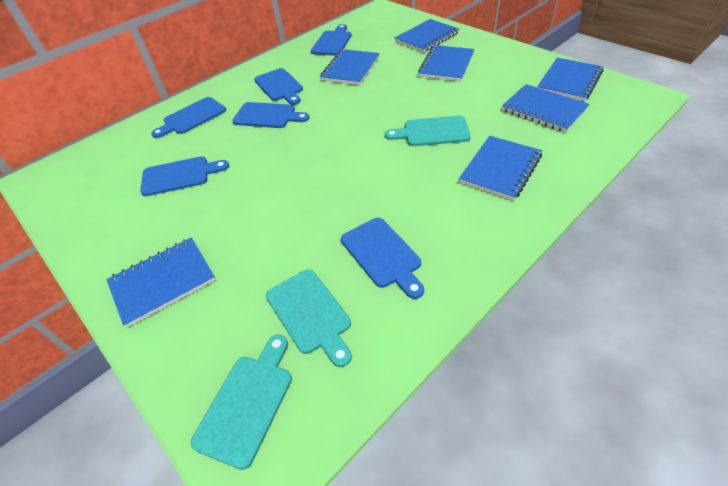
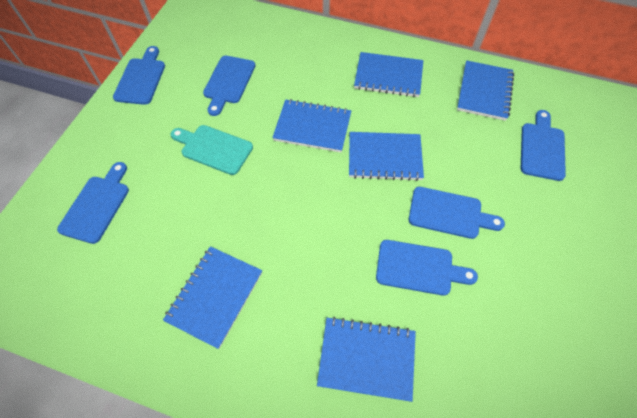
blue notebook: 7 -> 6
turquoise cutting board: 3 -> 1

